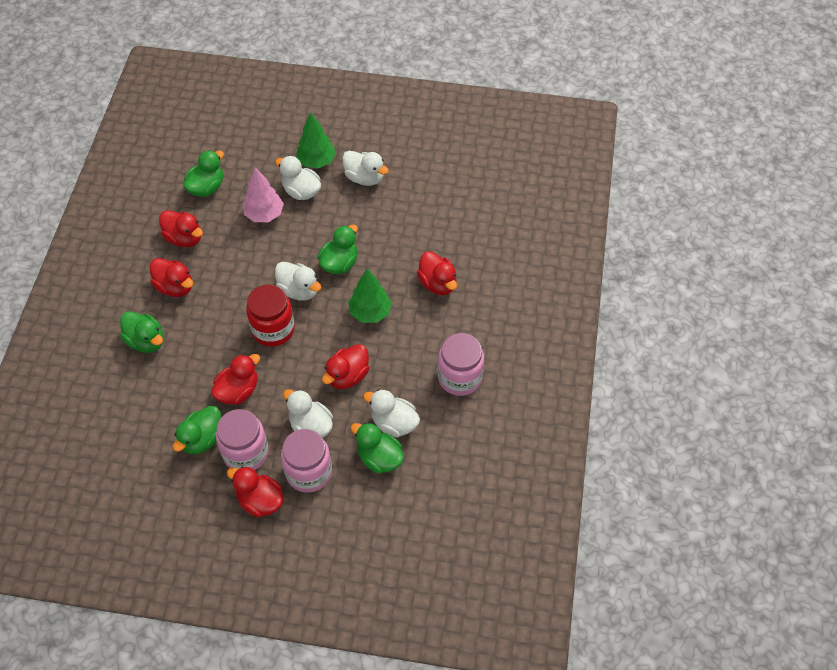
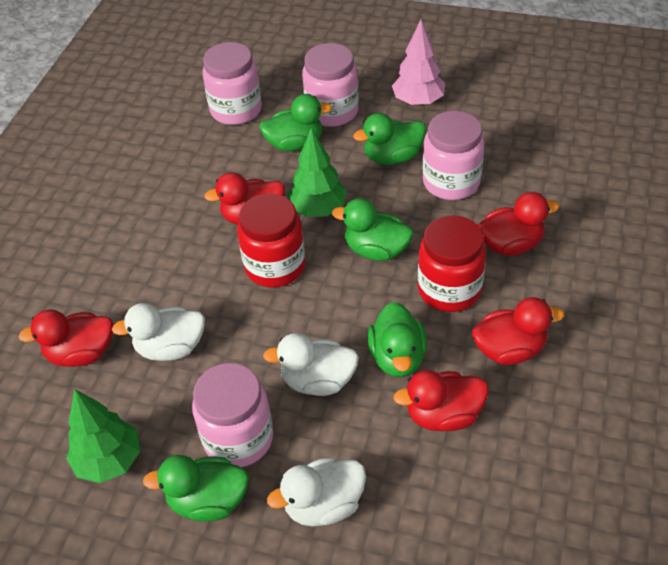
pink jar: 3 -> 4
red duck: 6 -> 5
red jar: 1 -> 2
white duck: 5 -> 3

